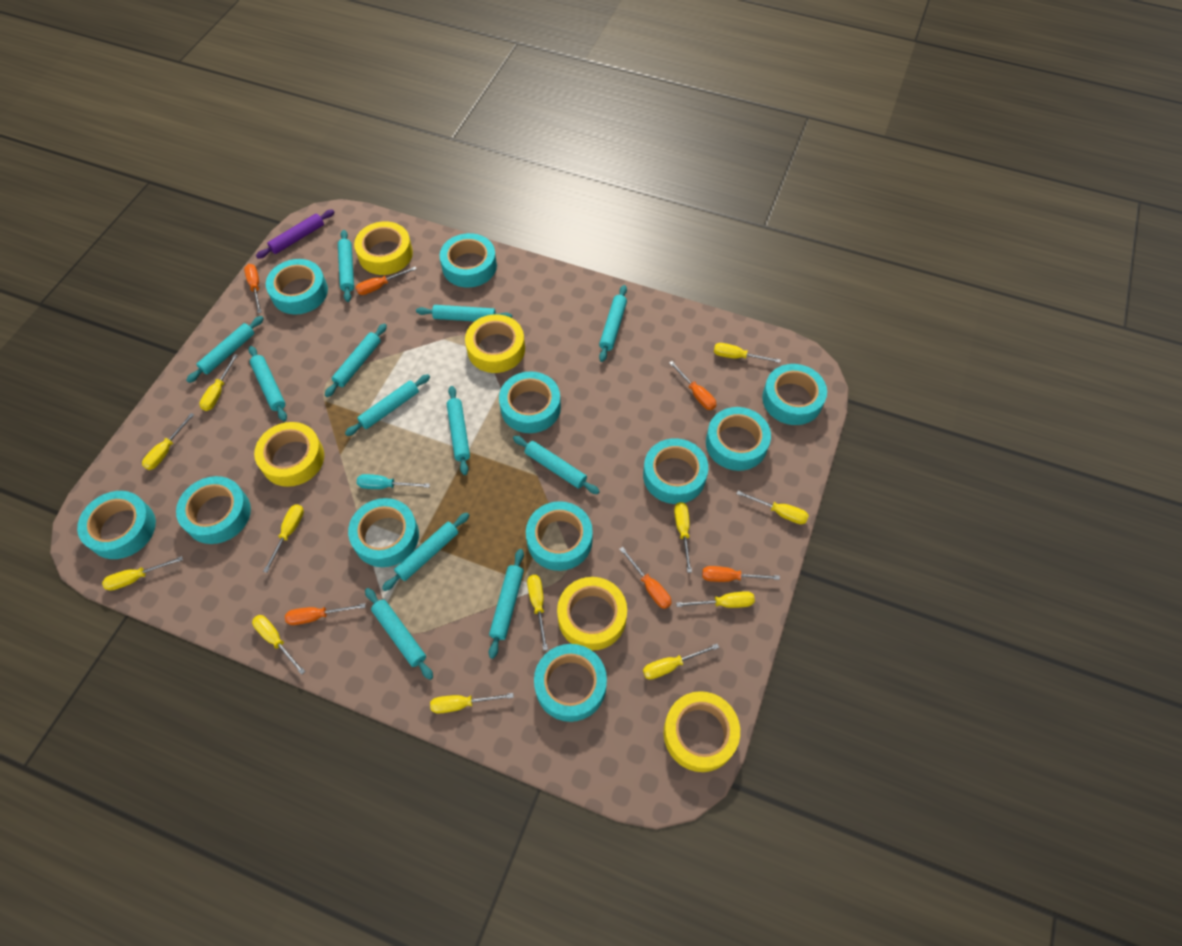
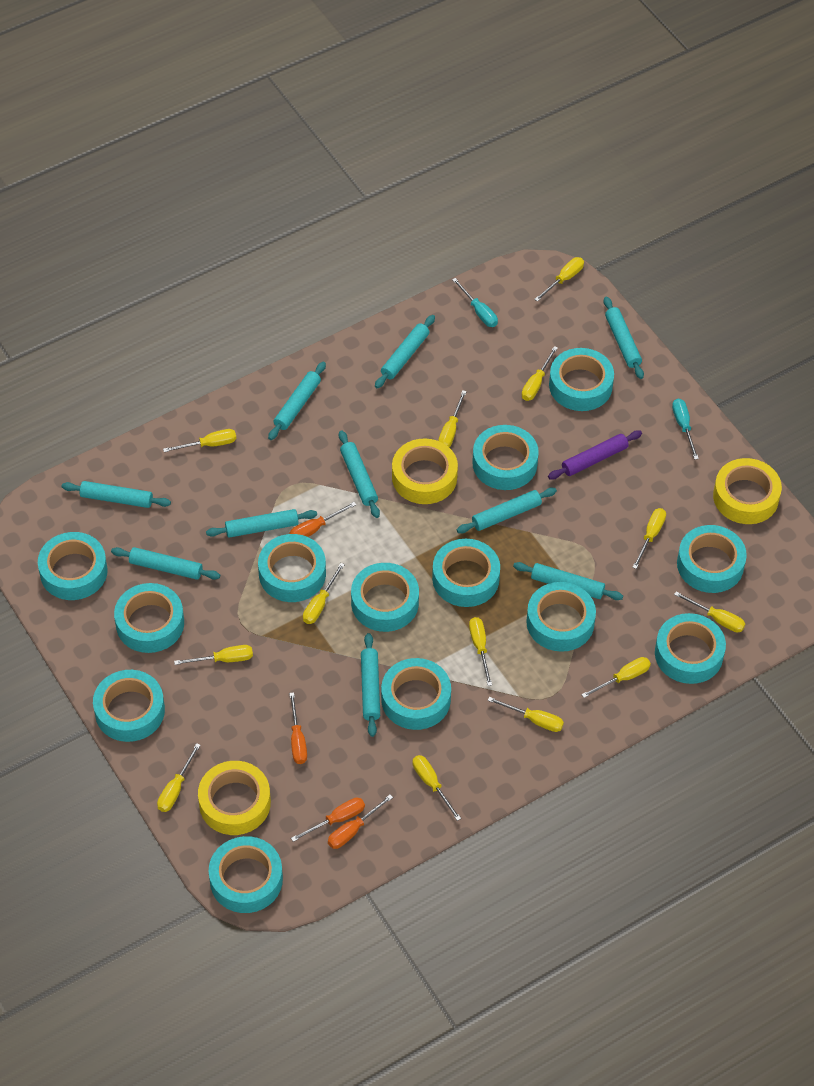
orange screwdriver: 6 -> 4
turquoise rolling pin: 12 -> 10
turquoise screwdriver: 1 -> 2
turquoise tape: 11 -> 13
yellow screwdriver: 12 -> 13
yellow tape: 5 -> 3

